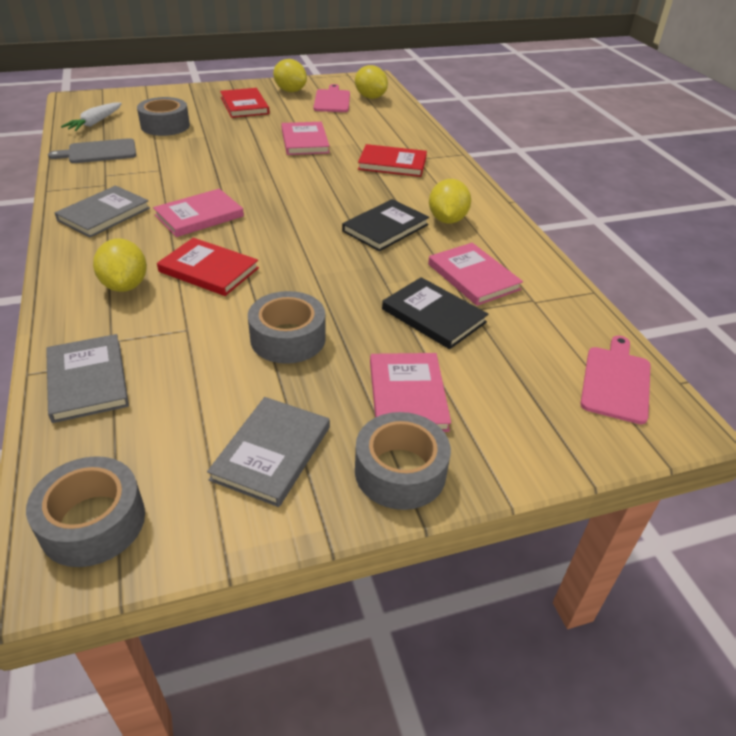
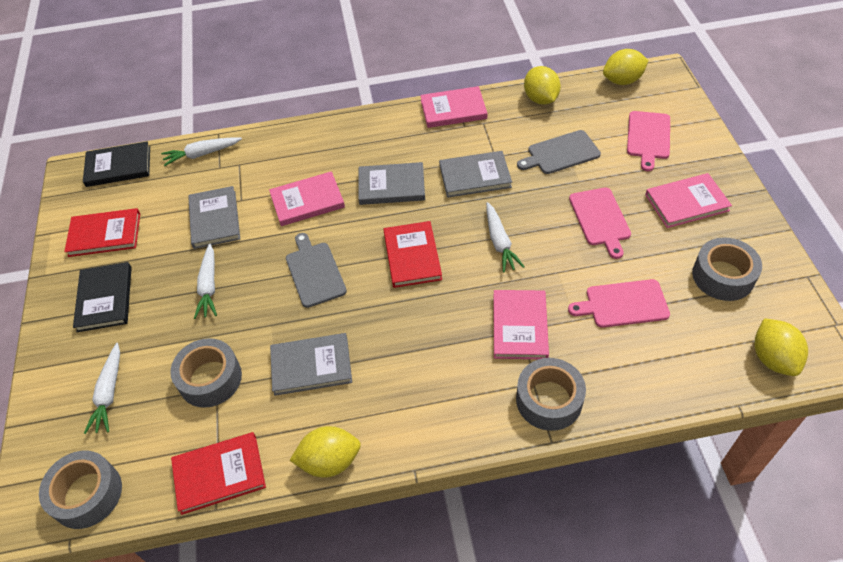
grey book: 3 -> 4
grey cutting board: 1 -> 2
pink cutting board: 2 -> 3
white carrot: 1 -> 4

